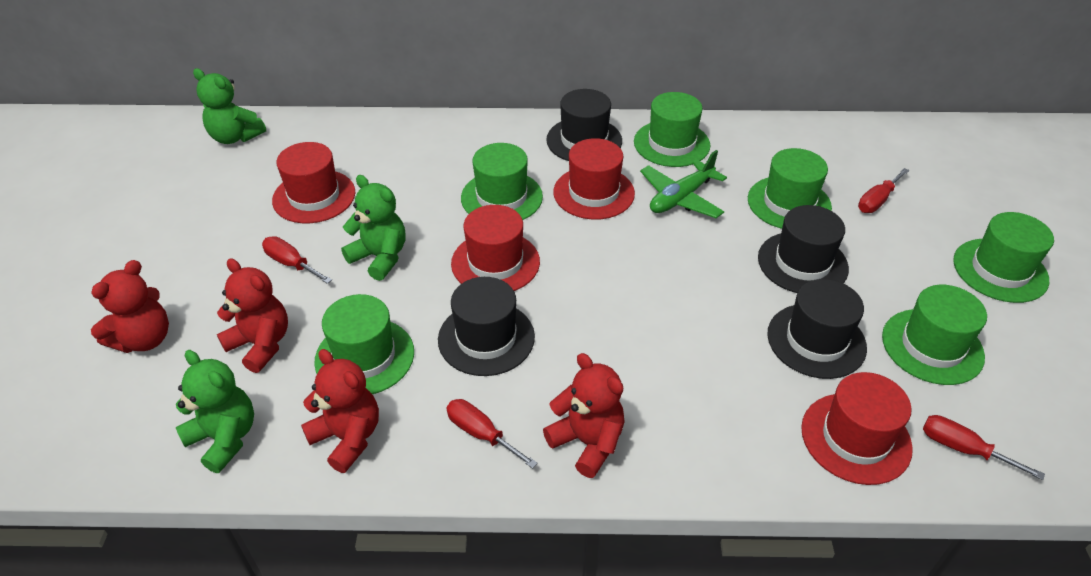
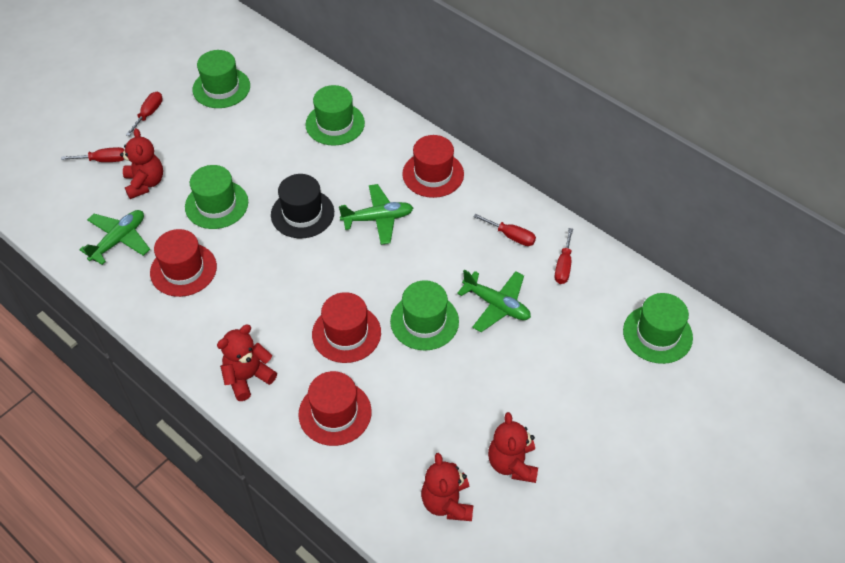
black hat: 4 -> 1
green hat: 6 -> 5
green plane: 1 -> 3
green teddy bear: 3 -> 0

